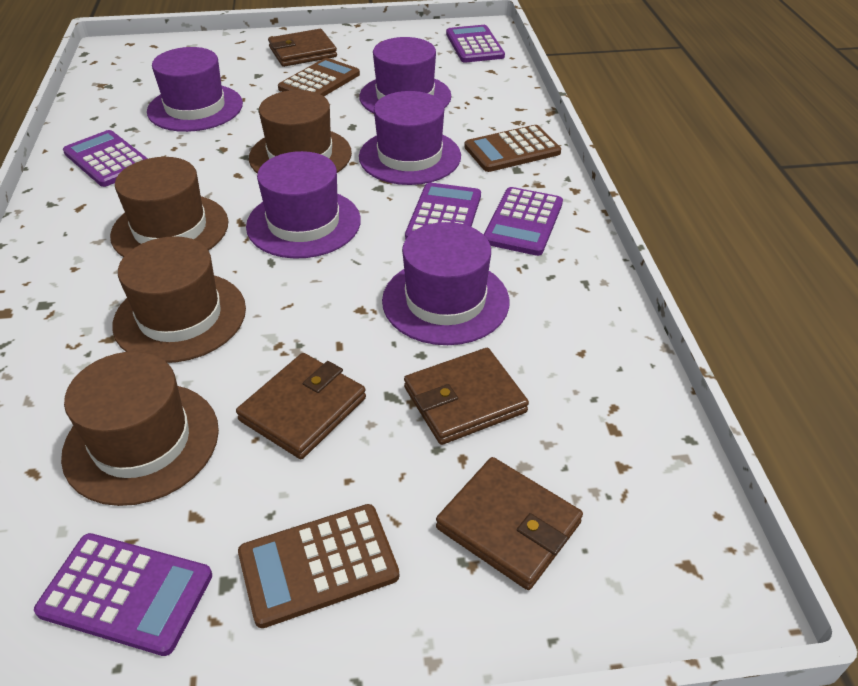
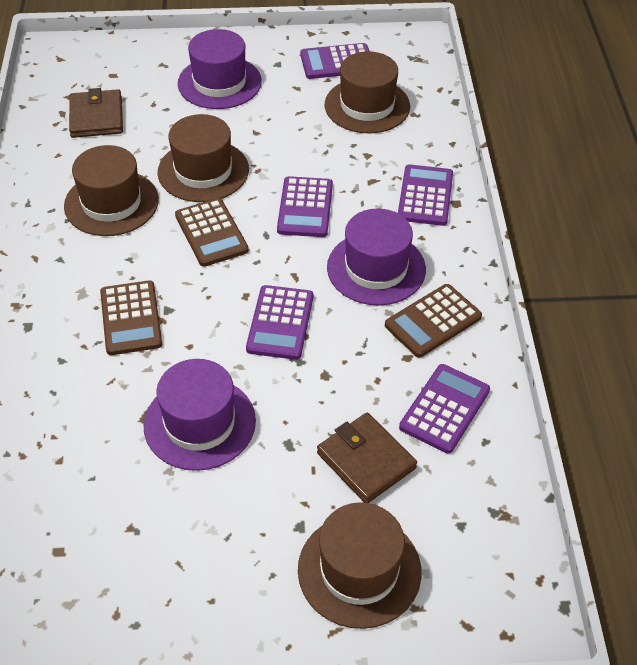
brown wallet: 4 -> 2
purple hat: 5 -> 3

